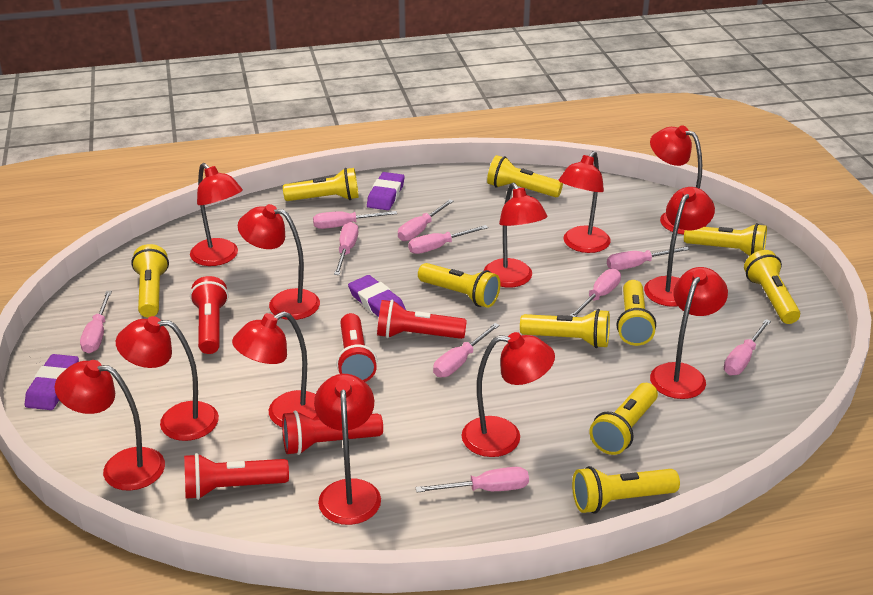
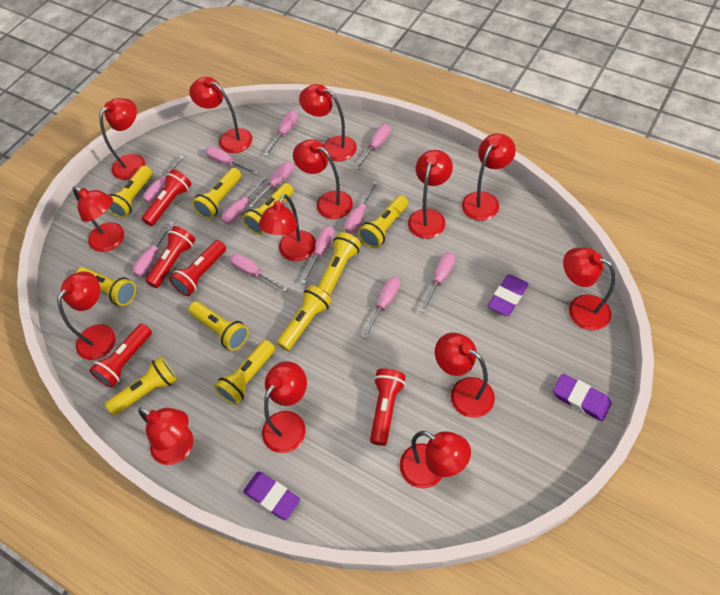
pink screwdriver: 10 -> 12
red lamp: 12 -> 14

